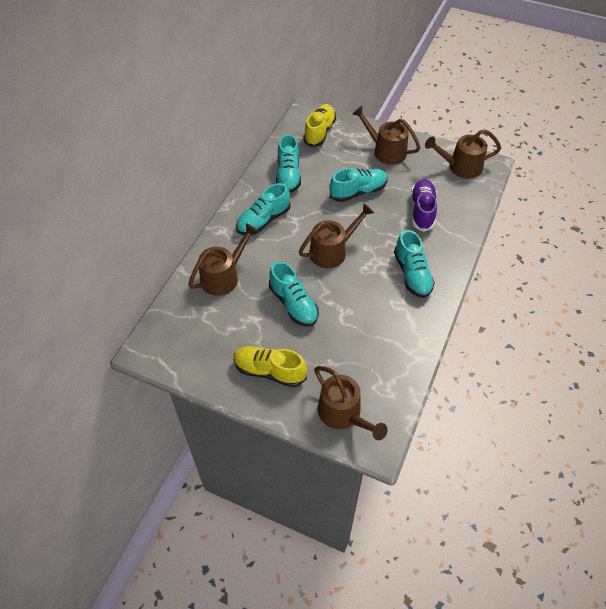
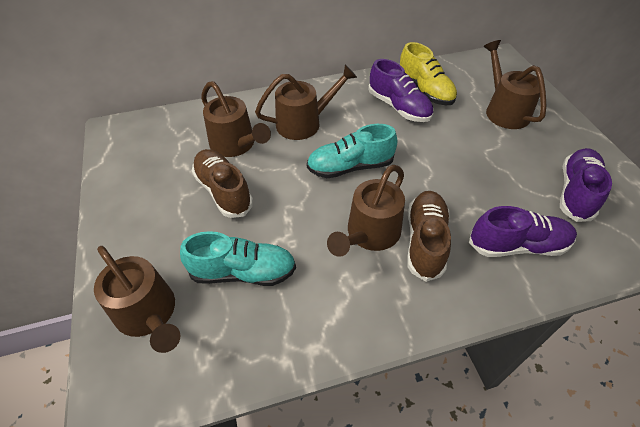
brown shoe: 0 -> 2
purple shoe: 1 -> 3
turquoise shoe: 5 -> 2
yellow shoe: 2 -> 1

